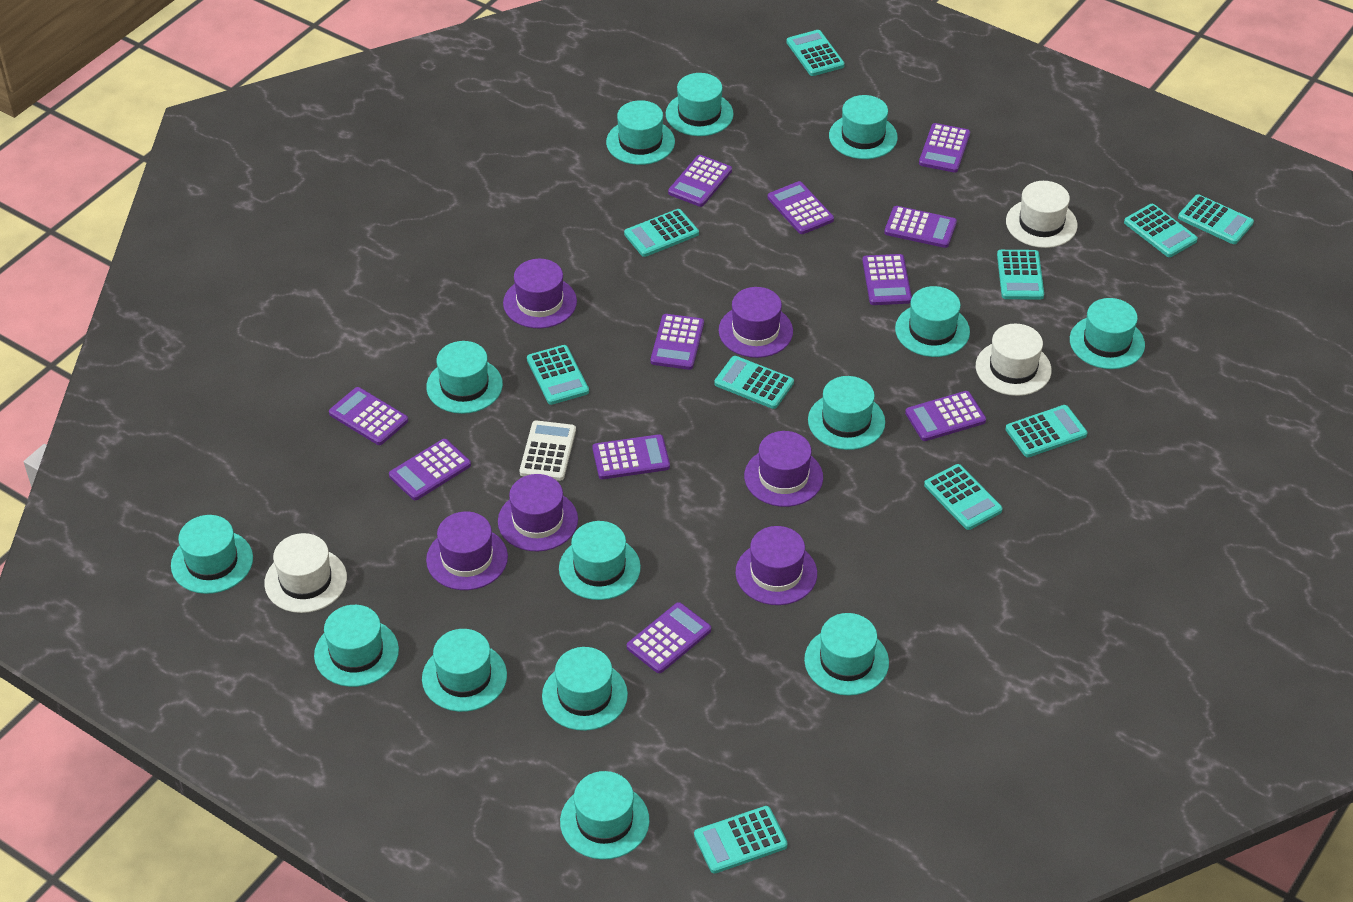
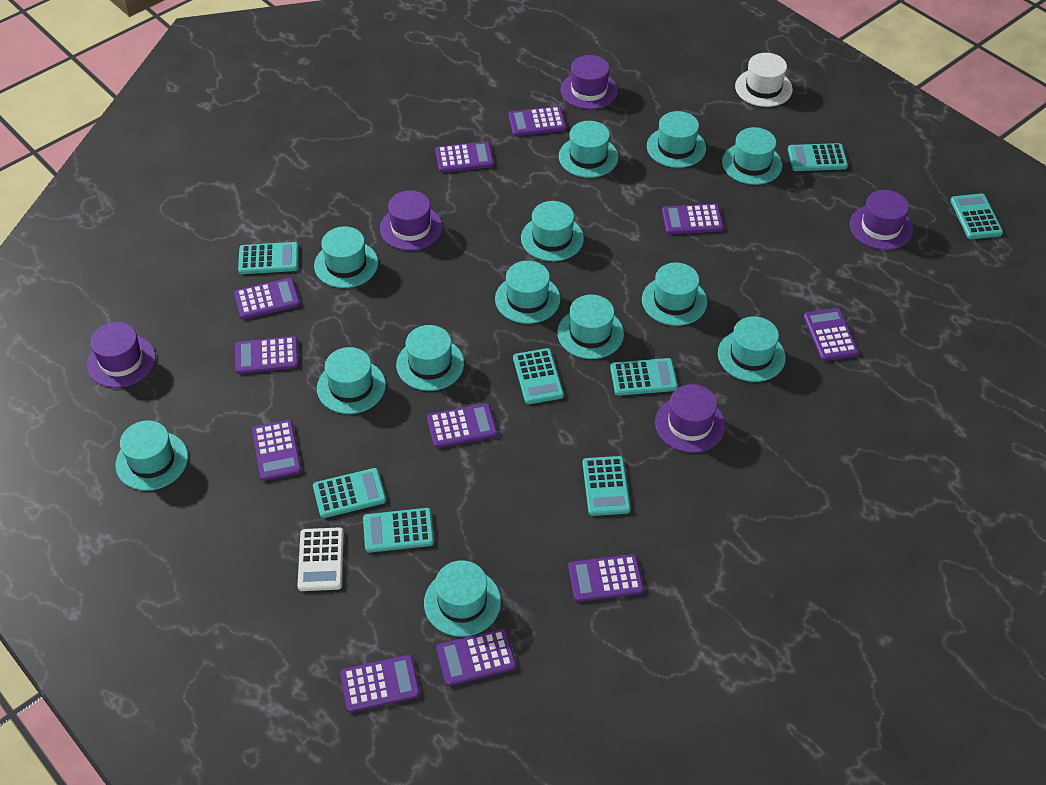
purple hat: 6 -> 5
turquoise calculator: 10 -> 8
turquoise hat: 14 -> 13
white hat: 3 -> 1

